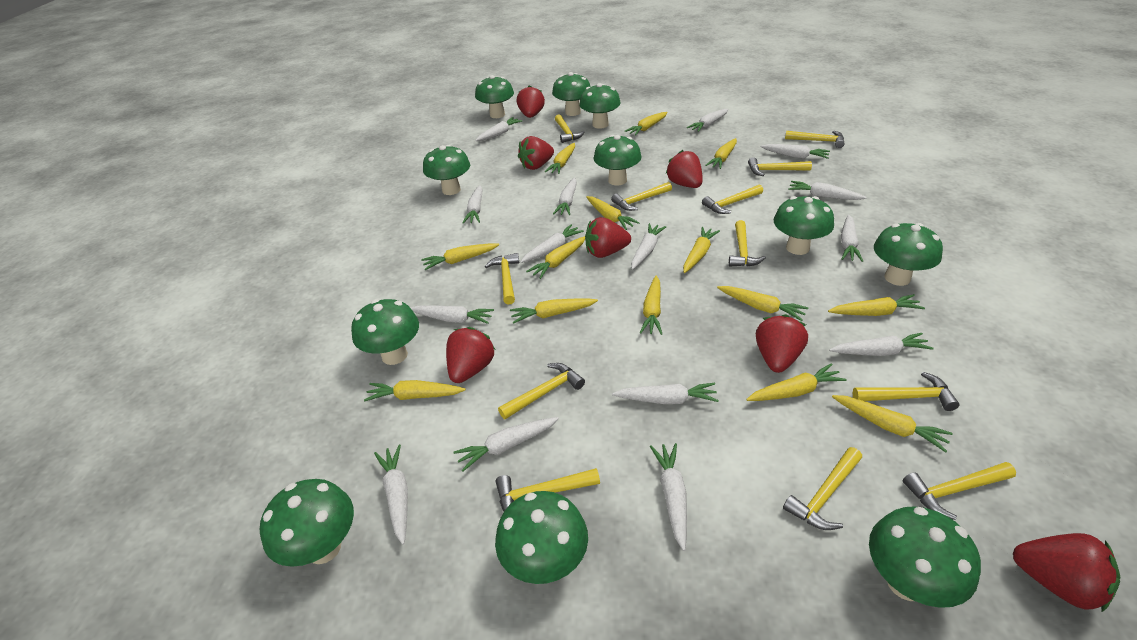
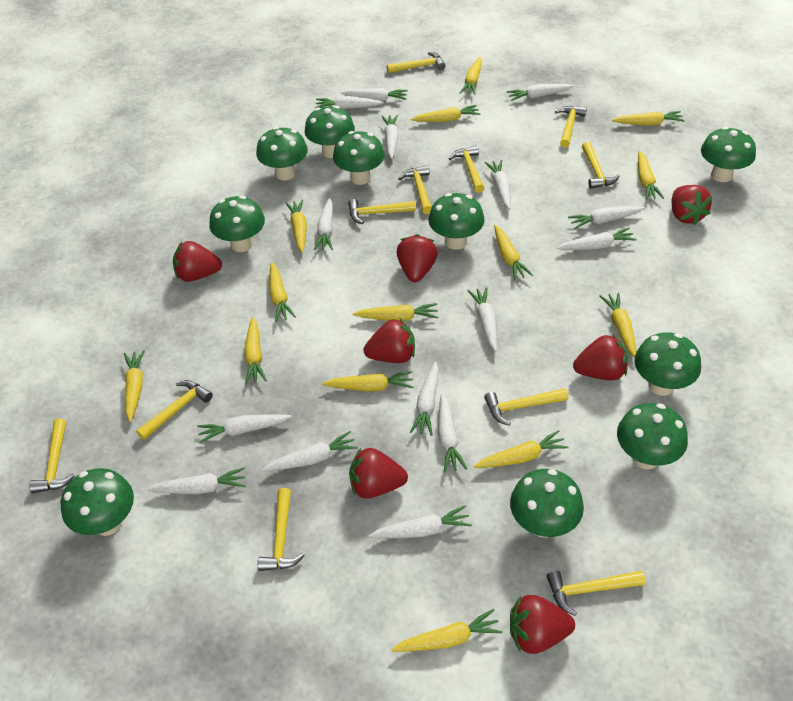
green mushroom: 11 -> 10
yellow hammer: 12 -> 11

